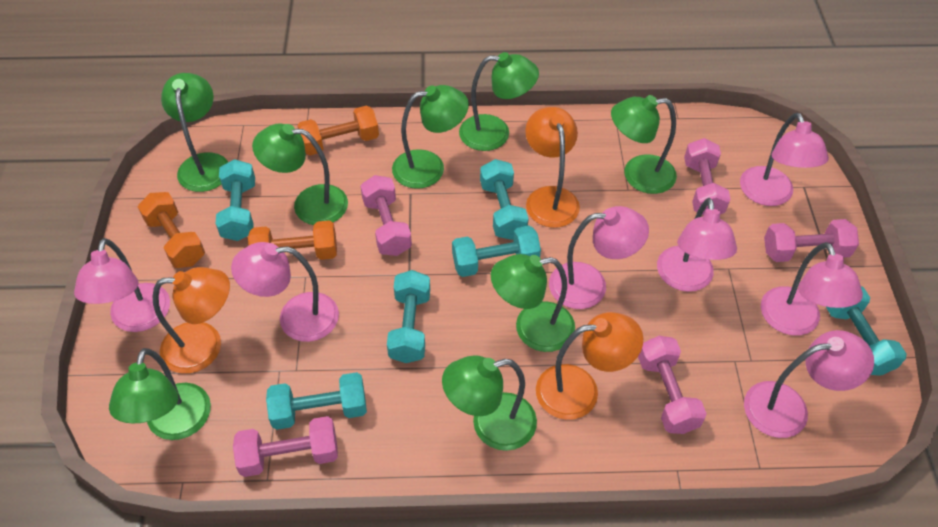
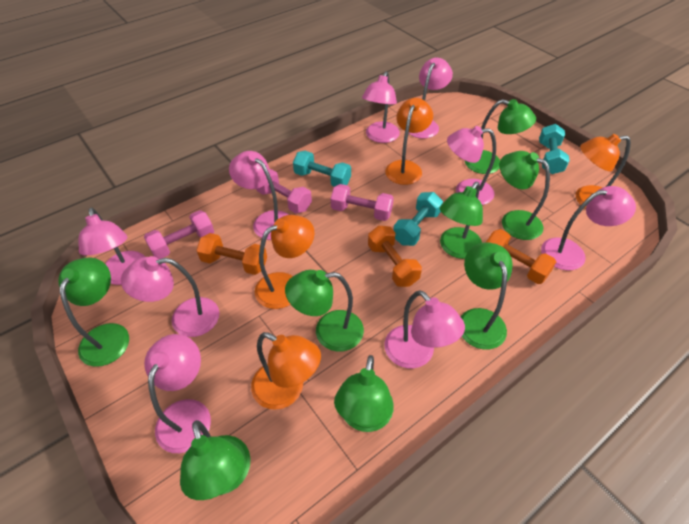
orange lamp: 3 -> 4
pink dumbbell: 5 -> 3
pink lamp: 7 -> 9
turquoise dumbbell: 6 -> 3

